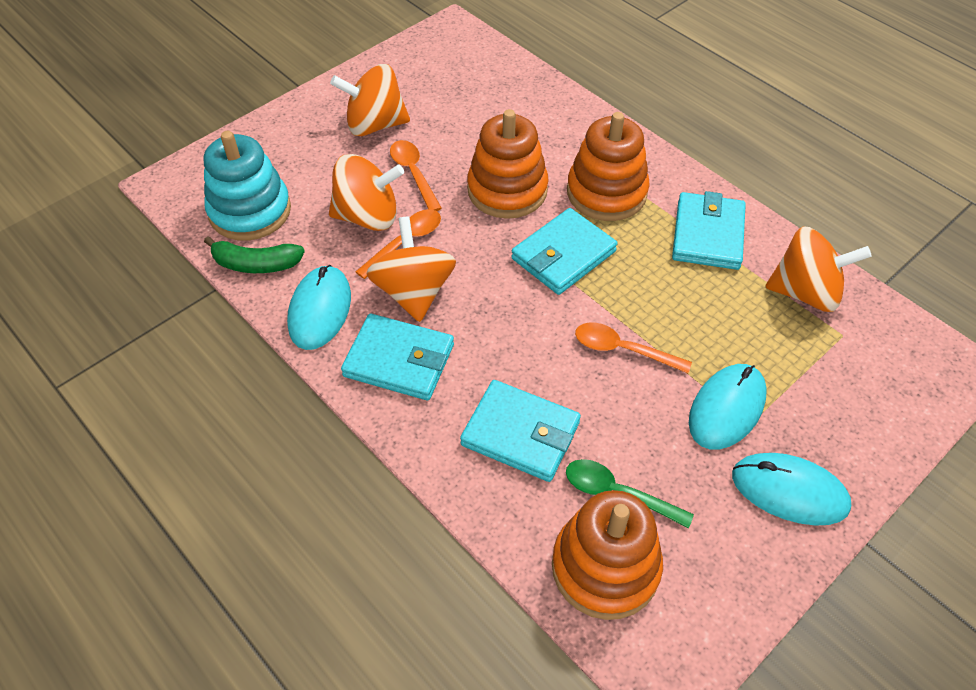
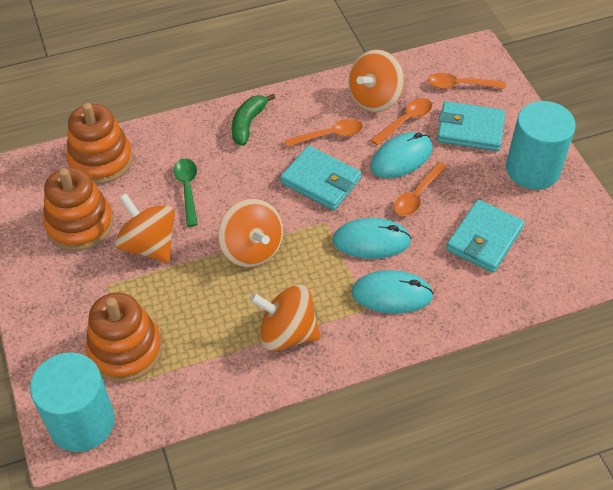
orange spoon: 3 -> 4
turquoise cylinder: 0 -> 2
turquoise stacking toy: 1 -> 0
turquoise wallet: 4 -> 3

